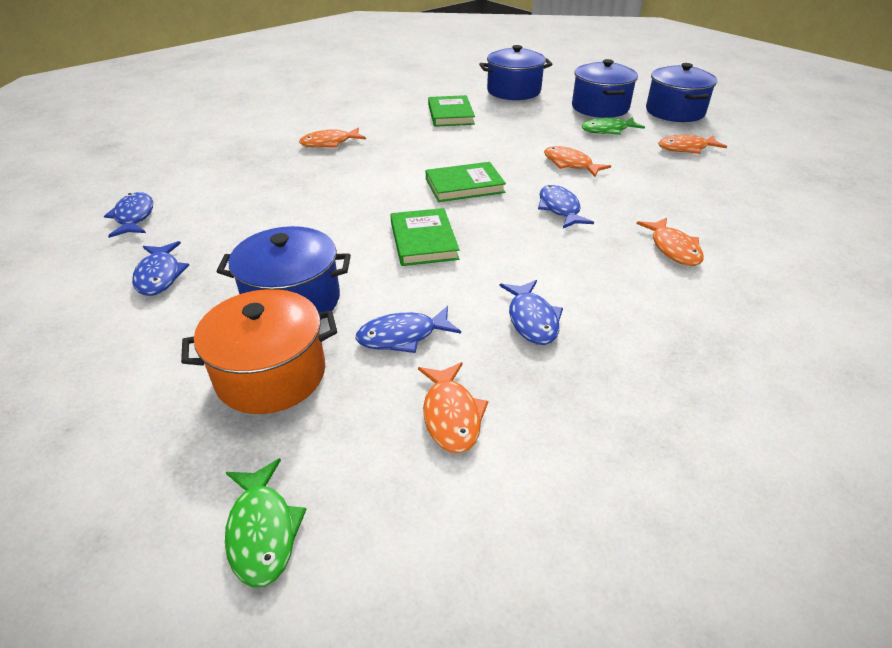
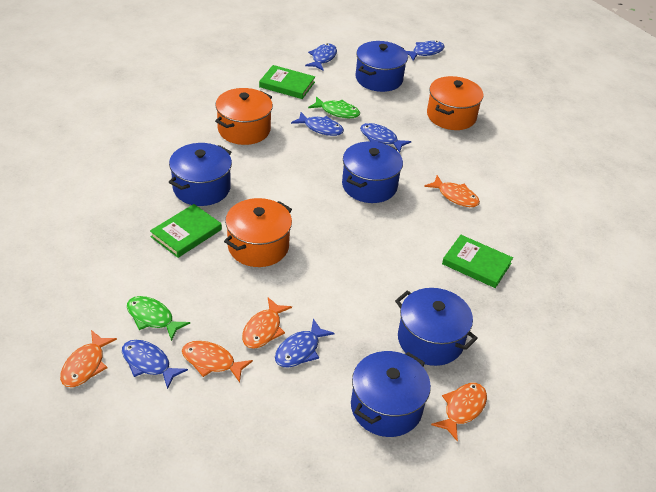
blue fish: 5 -> 6
blue pot: 4 -> 5
orange pot: 1 -> 3

